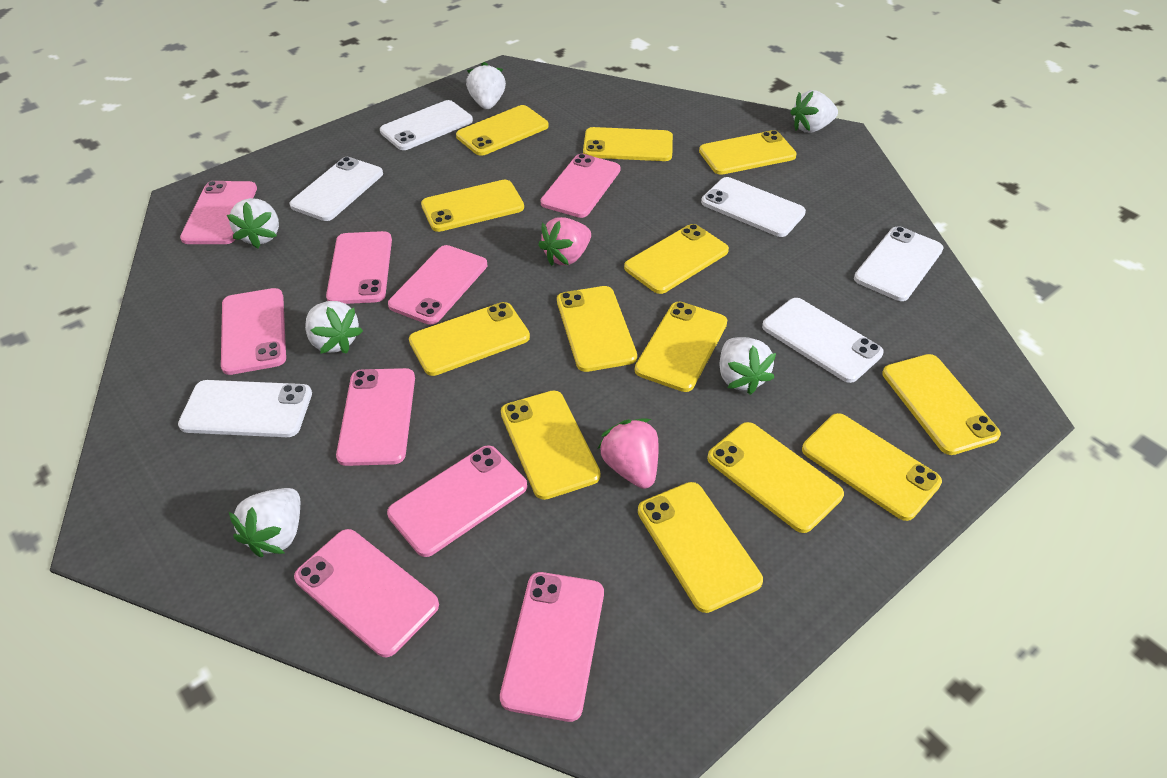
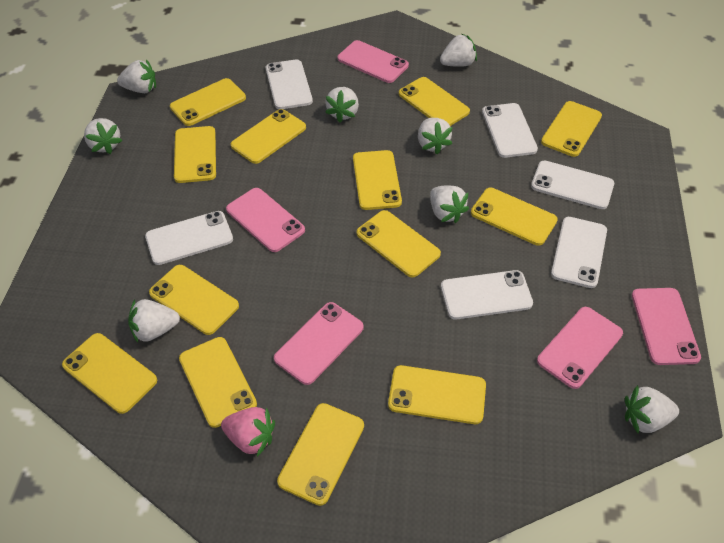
pink phone: 9 -> 5
pink strawberry: 2 -> 1
white strawberry: 6 -> 8

